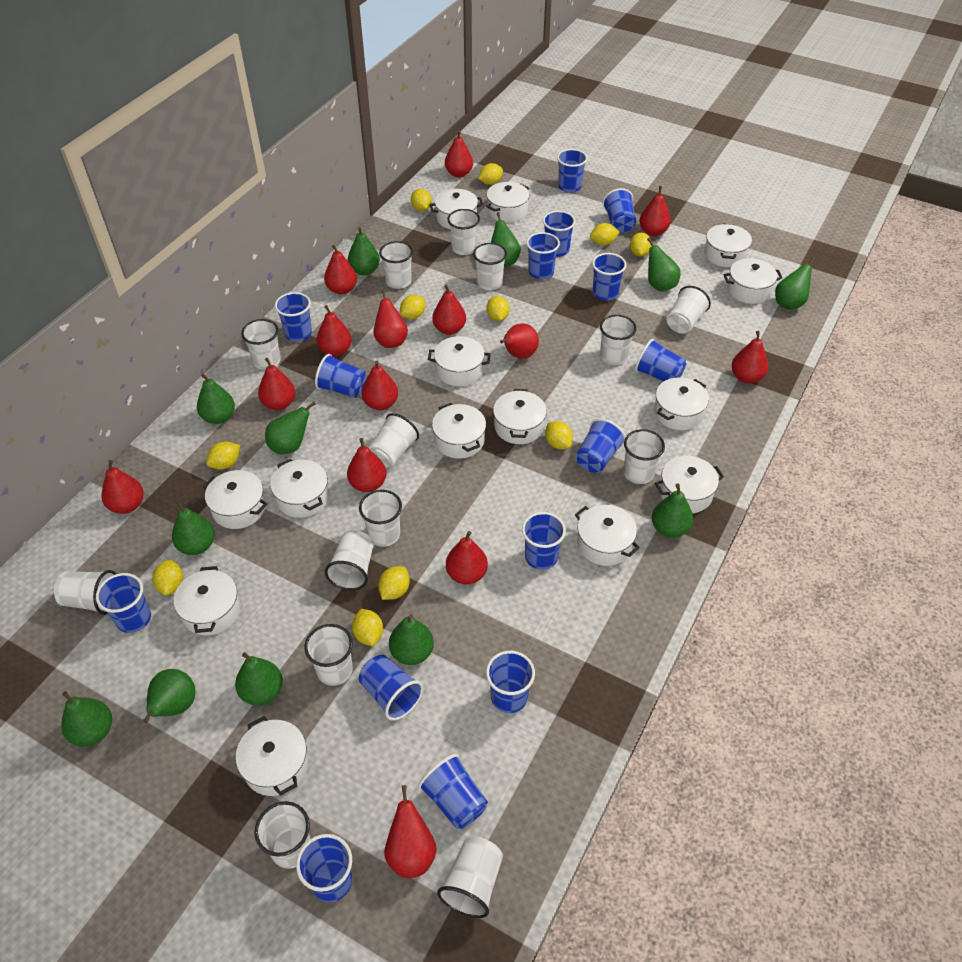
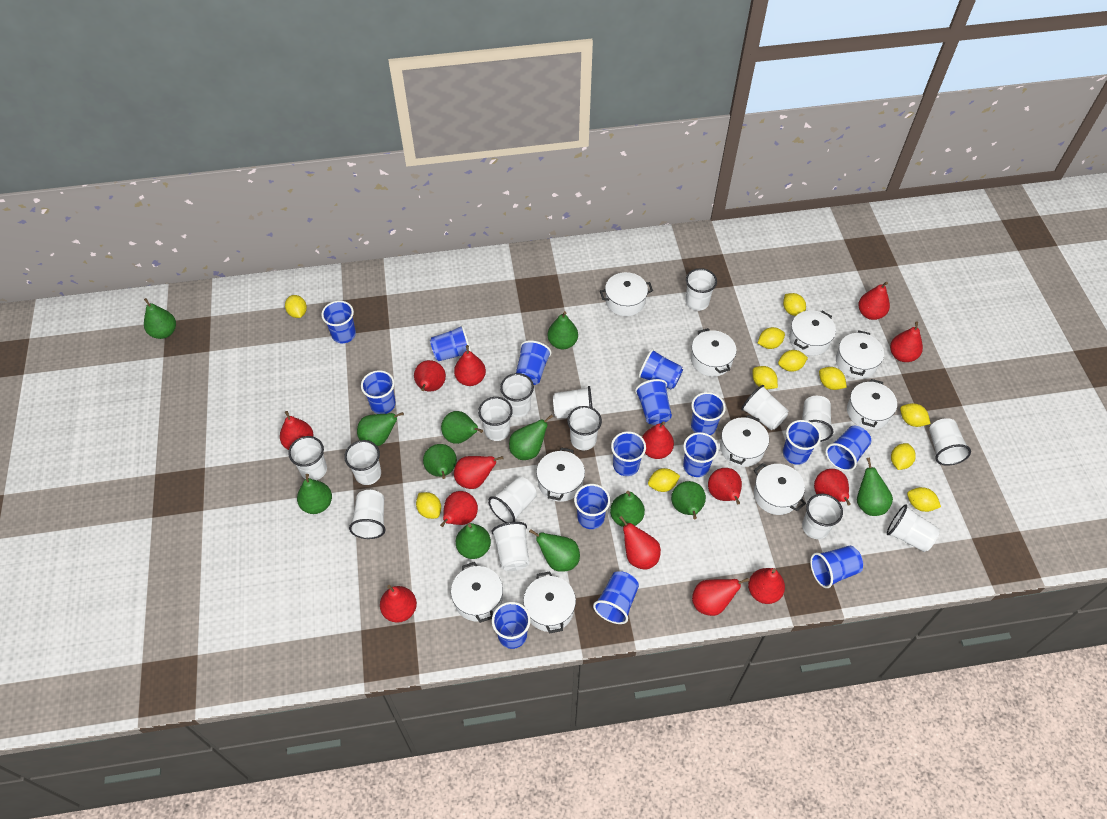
white cup: 14 -> 15
white pot: 14 -> 10

